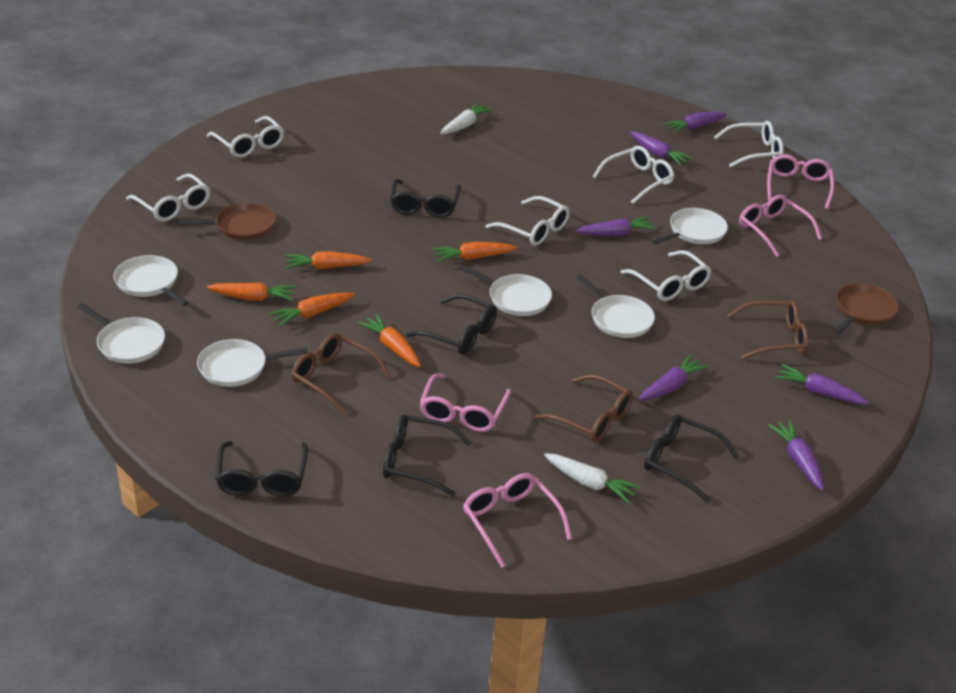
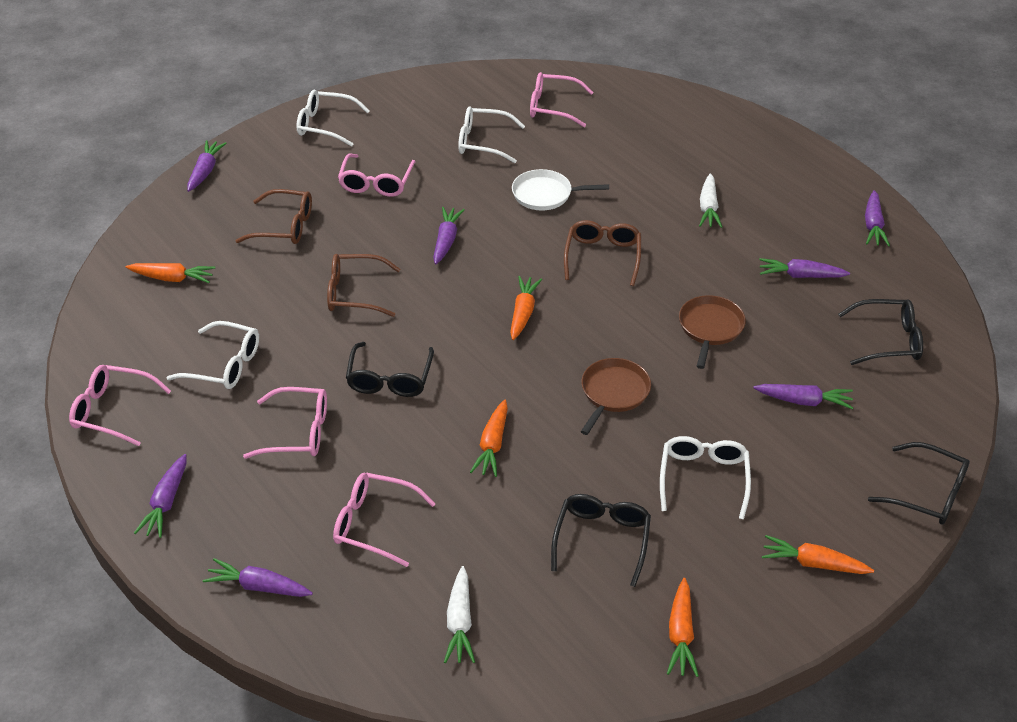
black glasses: 5 -> 4
pink glasses: 4 -> 5
purple carrot: 6 -> 7
white glasses: 6 -> 4
white pan: 6 -> 1

